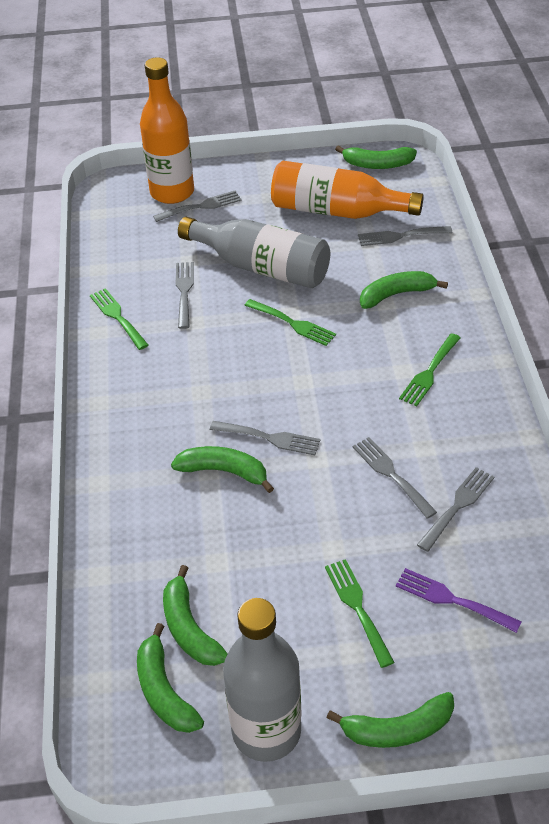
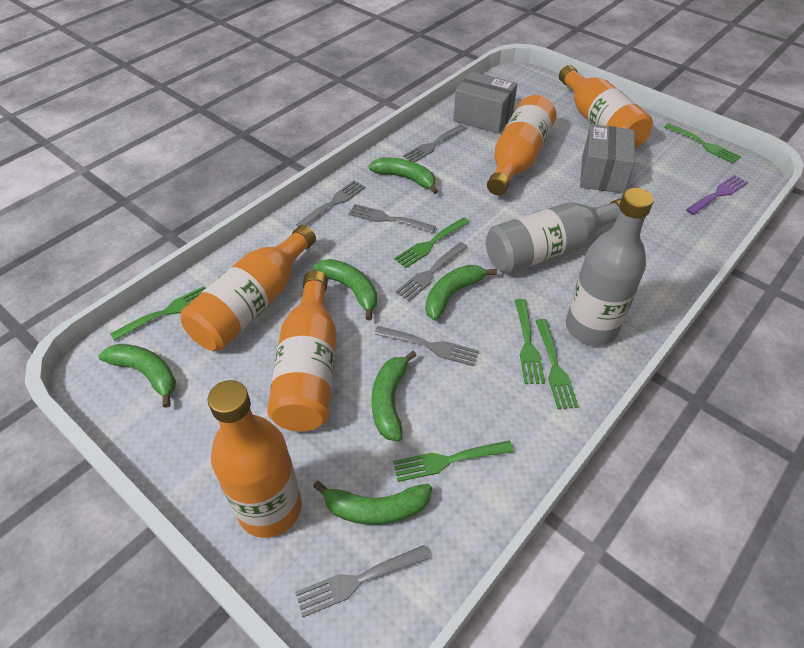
green fork: 4 -> 6
grey box: 0 -> 2
orange bottle: 2 -> 5

